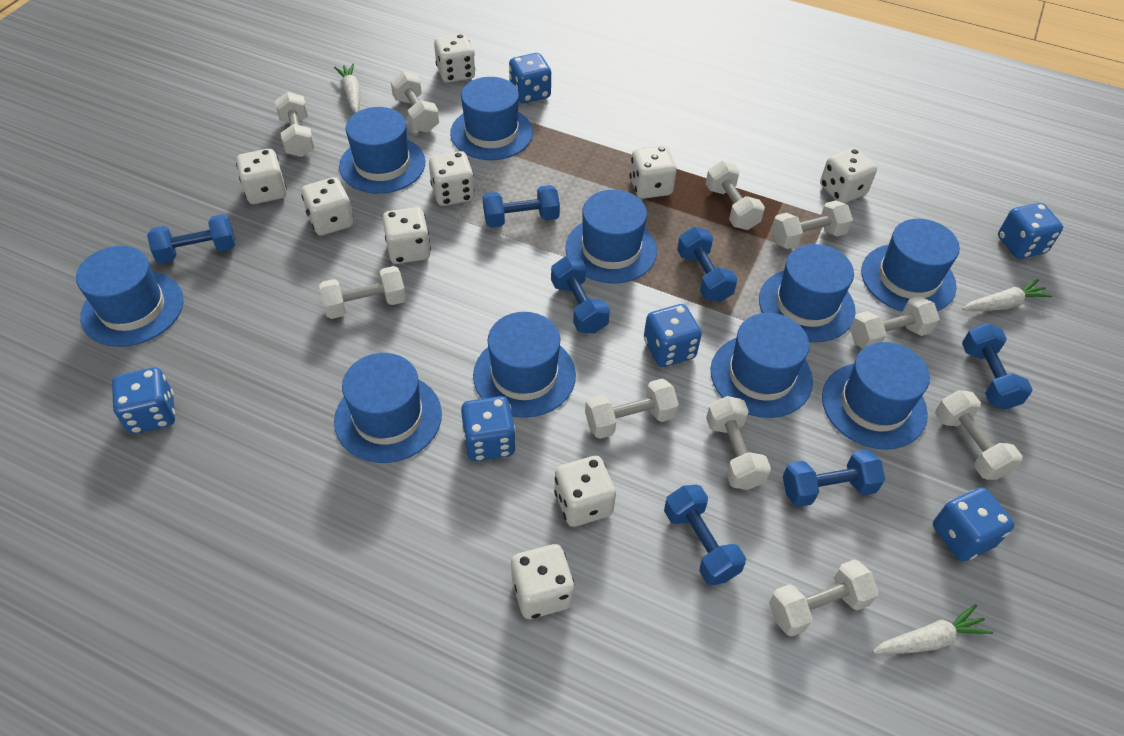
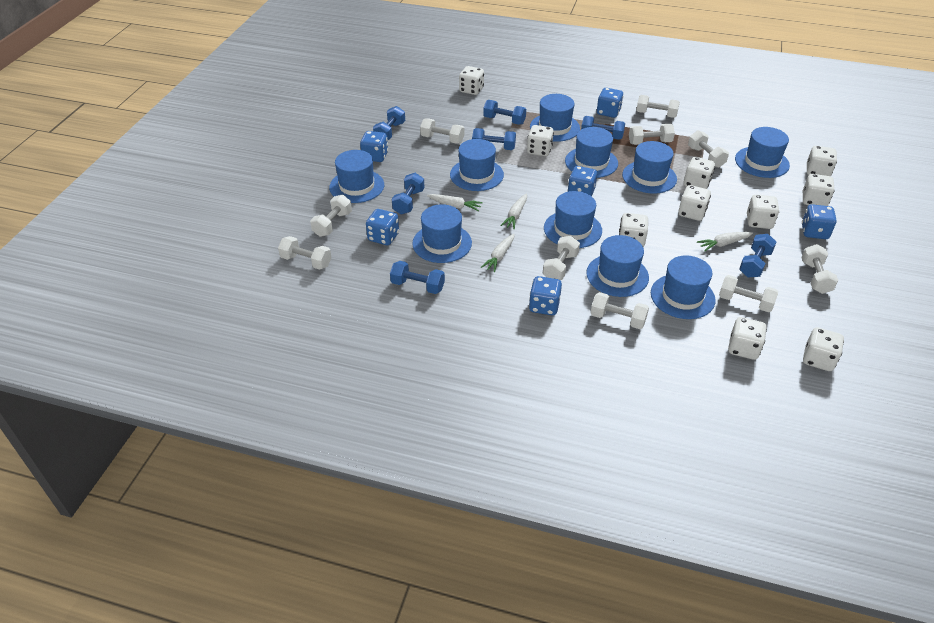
white carrot: 3 -> 4
white dice: 9 -> 10

